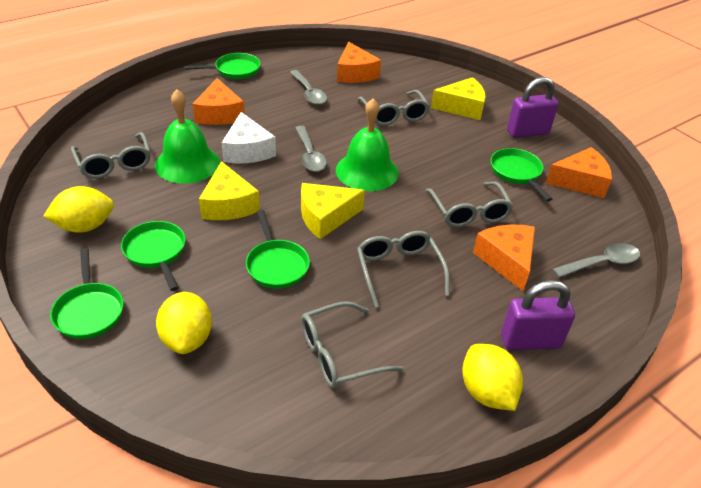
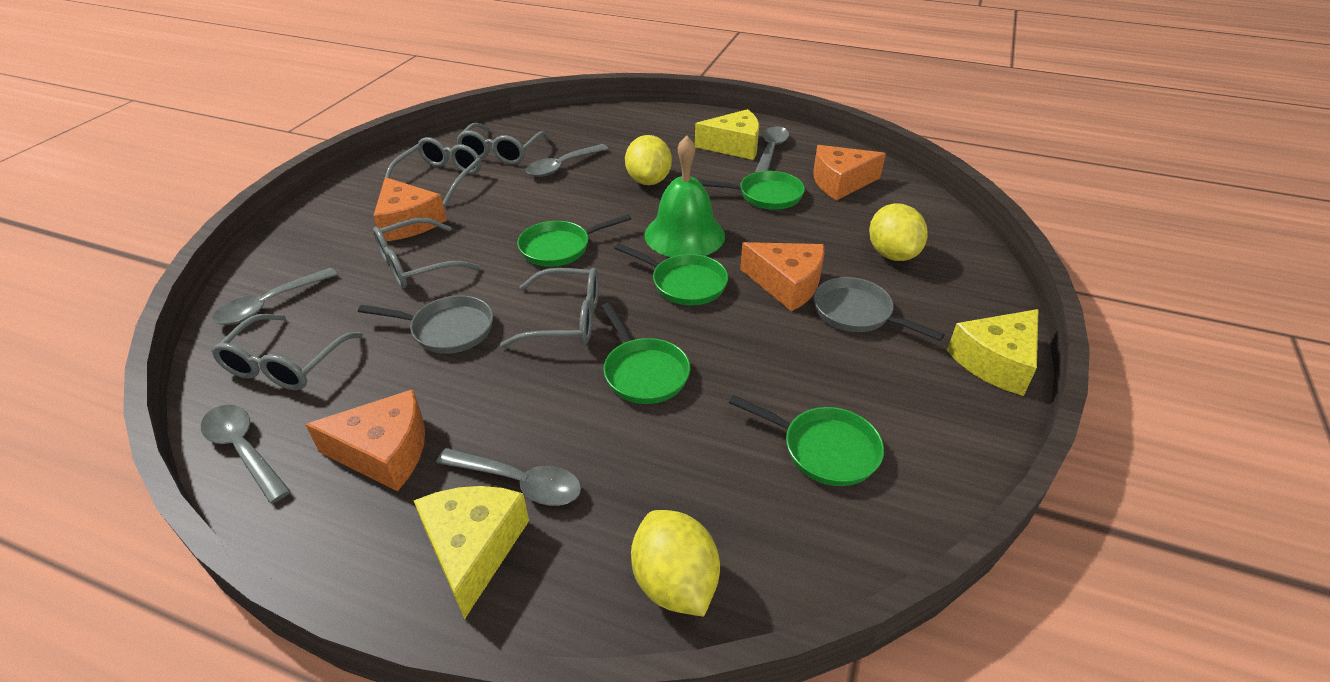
green bell: 2 -> 1
grey pan: 0 -> 2
grey spoon: 3 -> 5
purple padlock: 2 -> 0
white cheese: 1 -> 0

